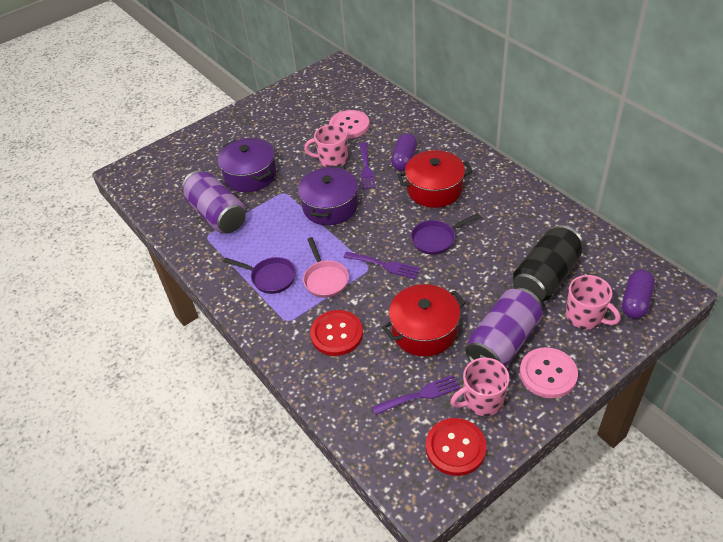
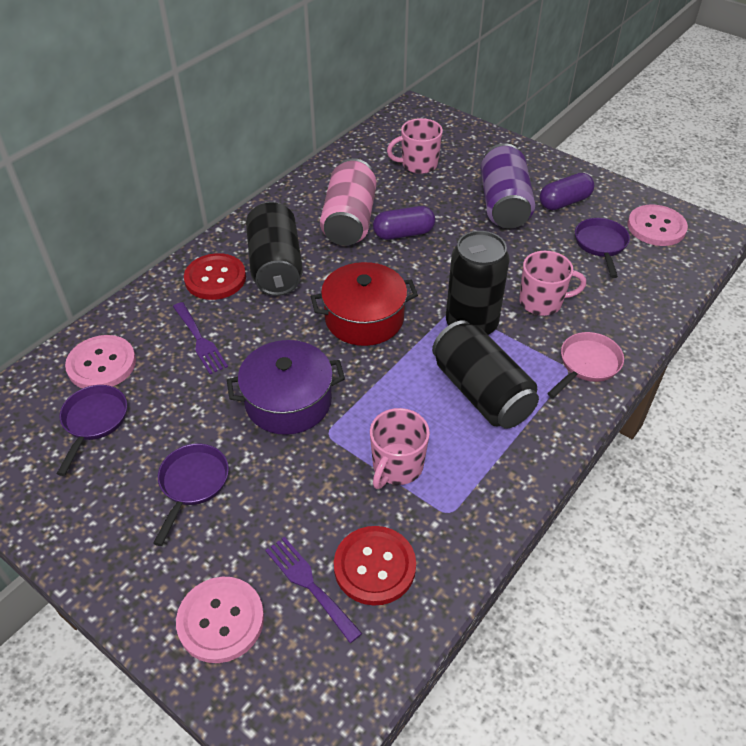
black can: 1 -> 3
pink button: 2 -> 3
pink can: 0 -> 1
purple can: 2 -> 1
purple fork: 3 -> 2
purple pan: 2 -> 3
purple pot: 2 -> 1
red pot: 2 -> 1

